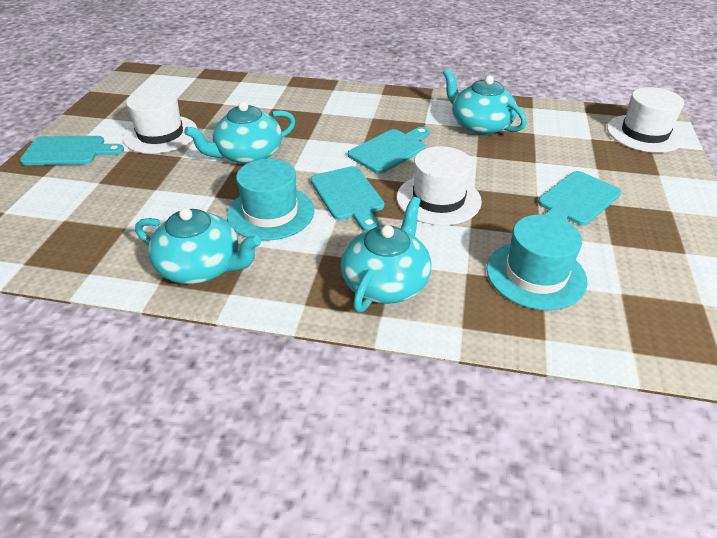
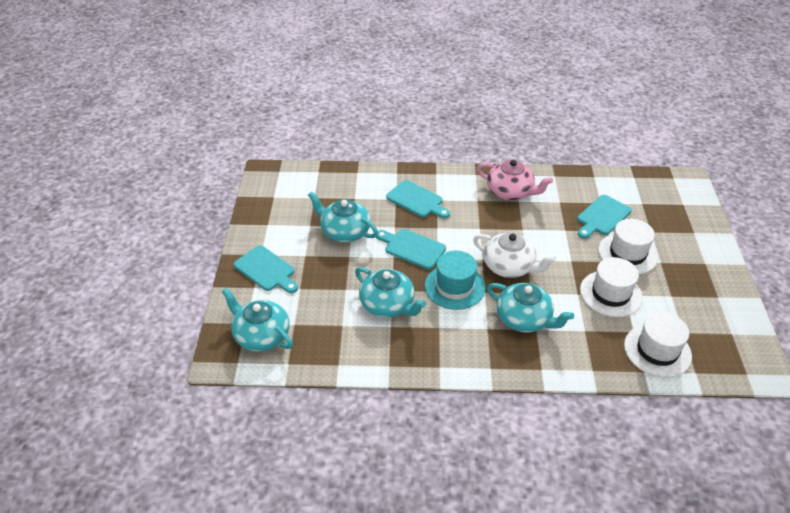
pink teapot: 0 -> 1
turquoise hat: 2 -> 1
white teapot: 0 -> 1

